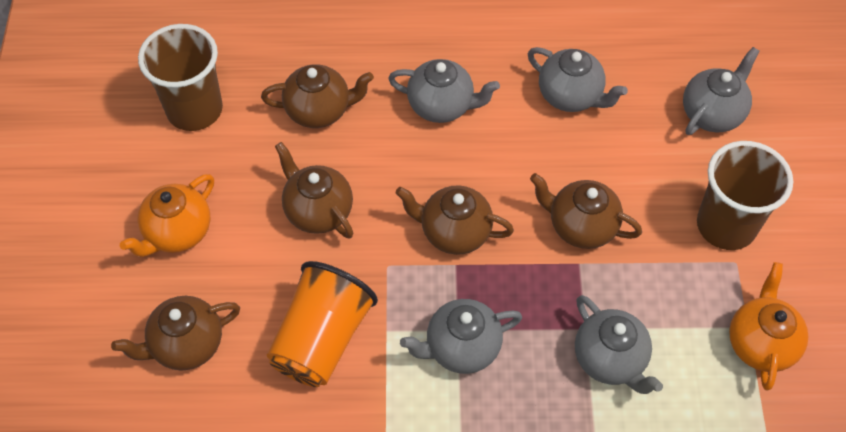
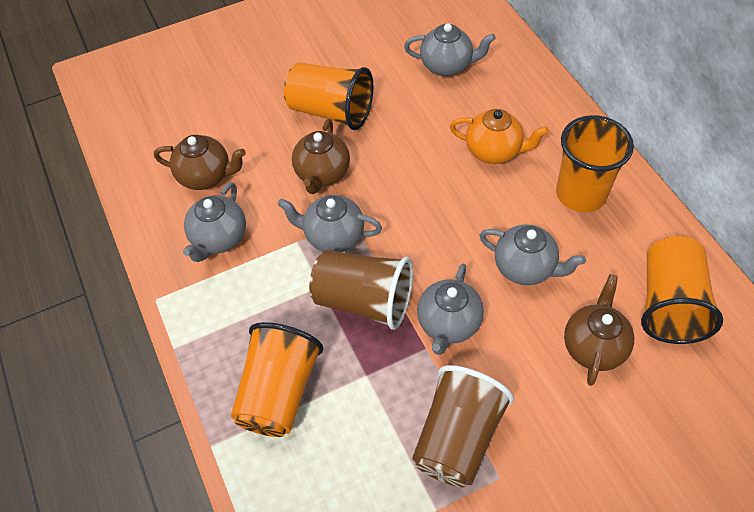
brown teapot: 5 -> 3
orange cup: 1 -> 4
orange teapot: 2 -> 1

